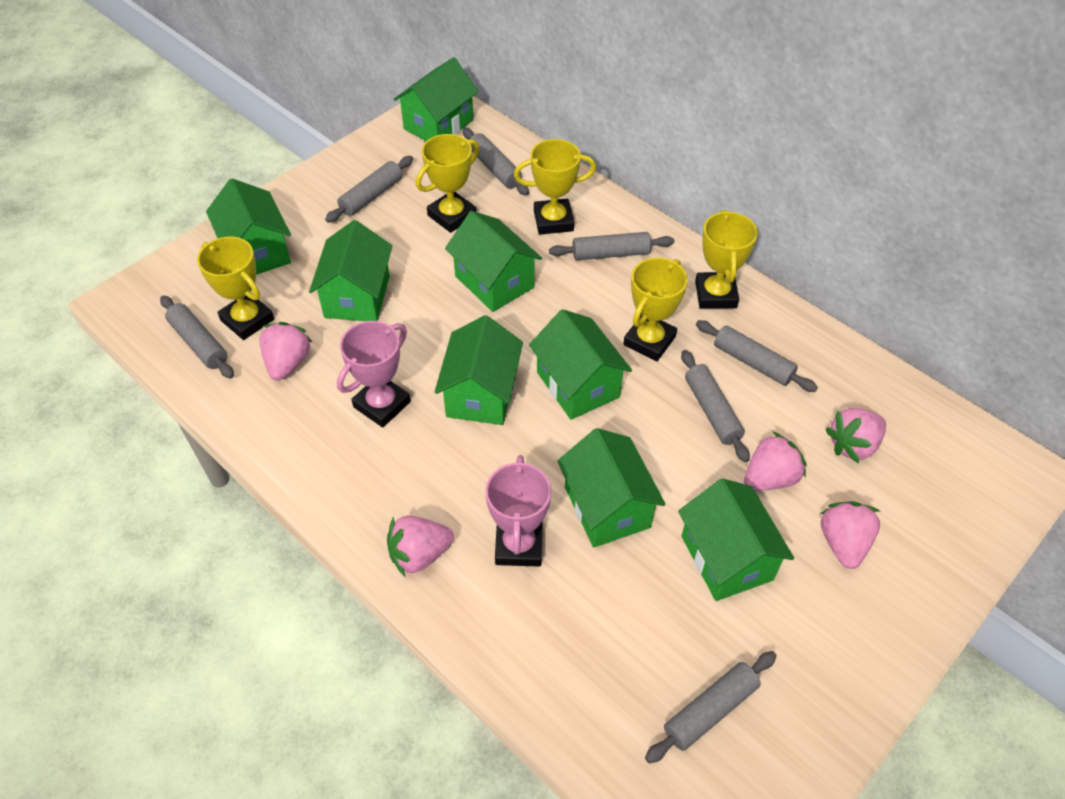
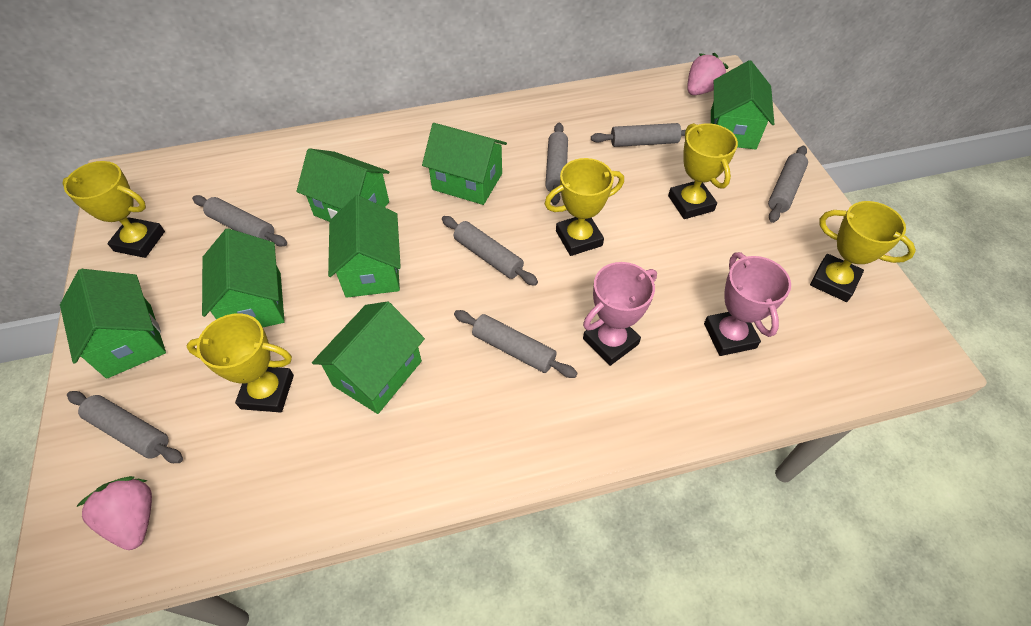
green house: 8 -> 7
pink strawberry: 5 -> 2

